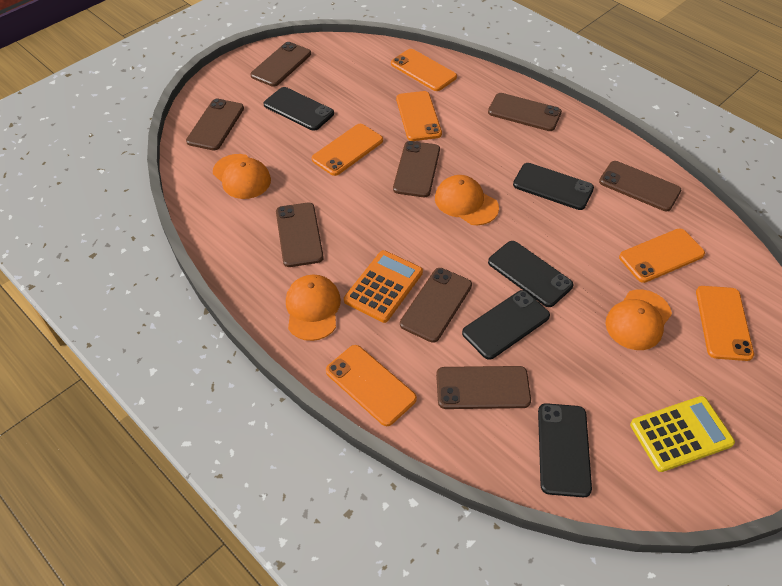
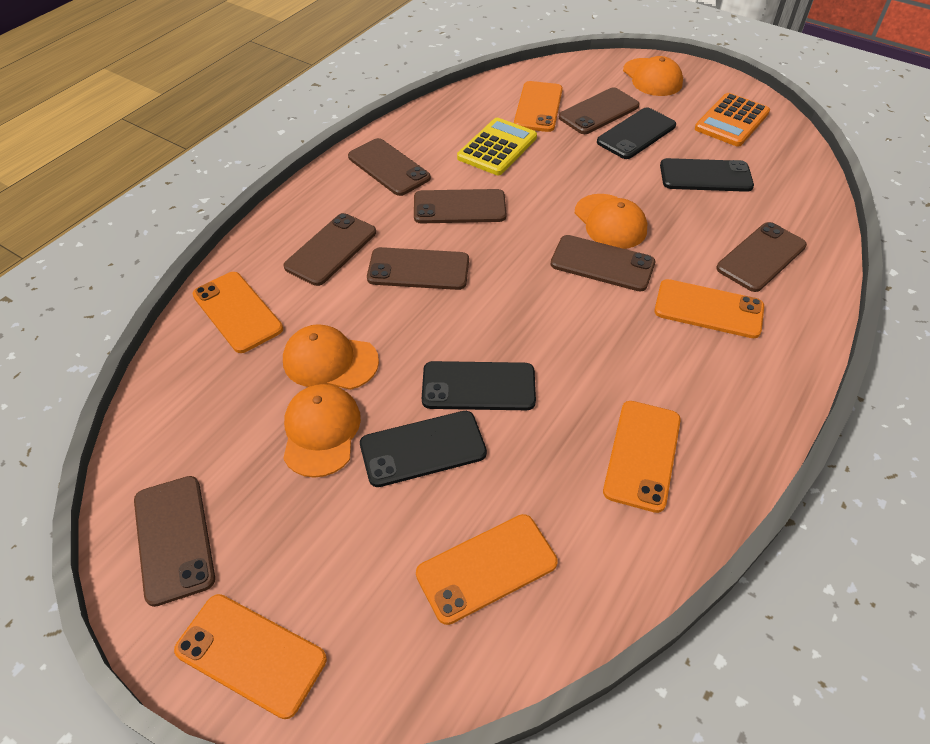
black phone: 5 -> 4

